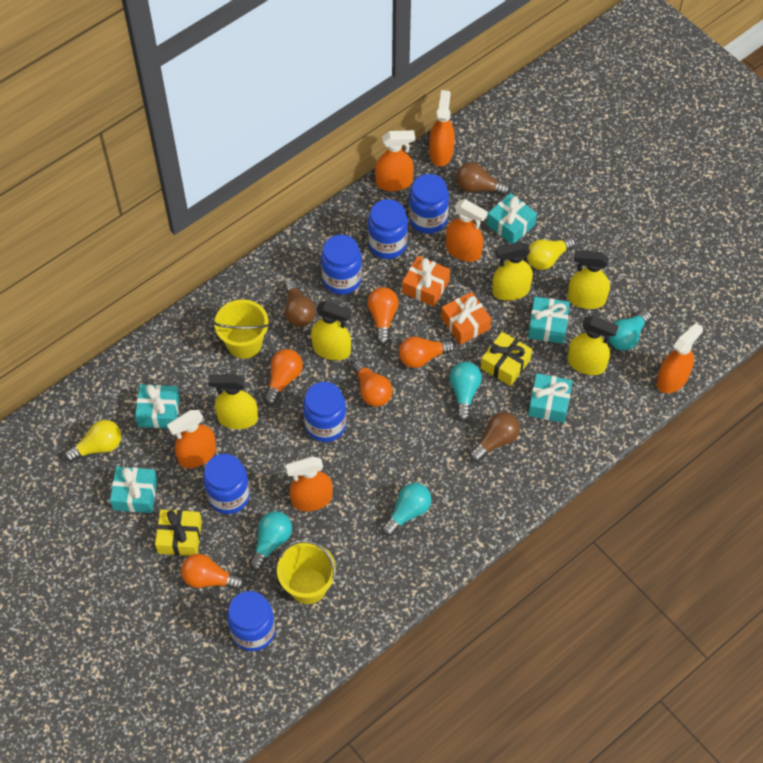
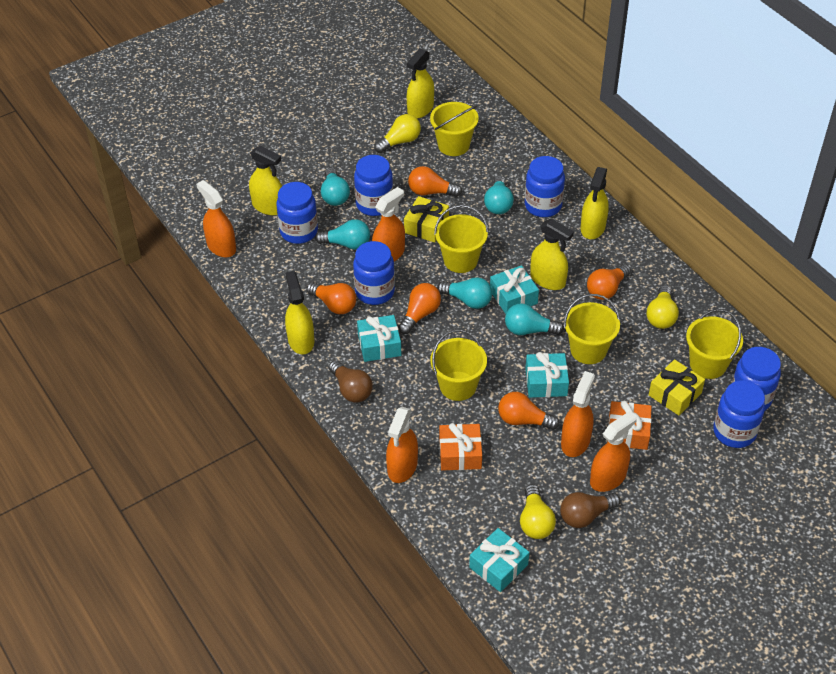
brown light bulb: 3 -> 2
orange spray bottle: 6 -> 5
turquoise gift: 5 -> 4
turquoise light bulb: 4 -> 5
yellow bucket: 2 -> 5
yellow light bulb: 2 -> 3

